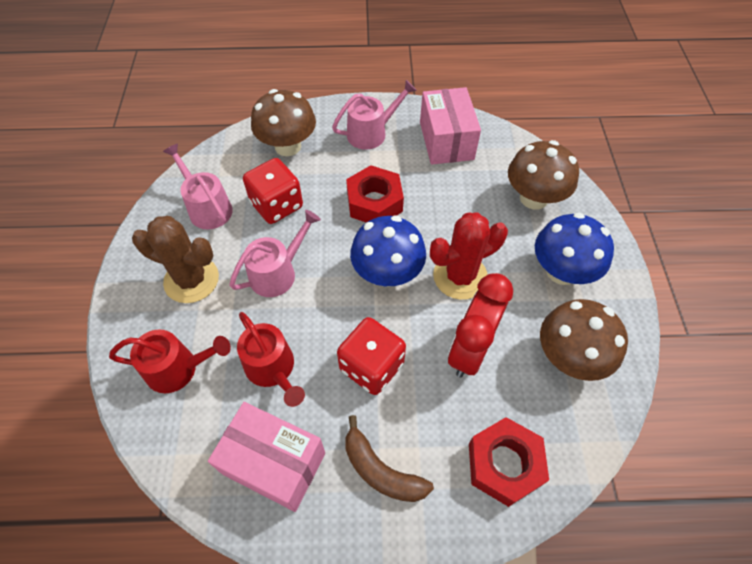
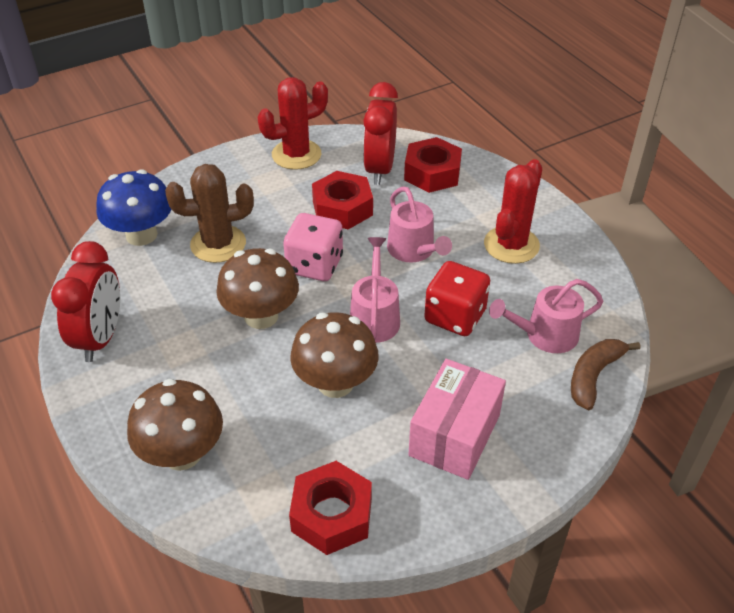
blue mushroom: 2 -> 1
pink box: 2 -> 1
pink dice: 0 -> 1
red cactus: 1 -> 2
red clock: 1 -> 2
red dice: 2 -> 1
red nut: 2 -> 3
red watering can: 2 -> 0

